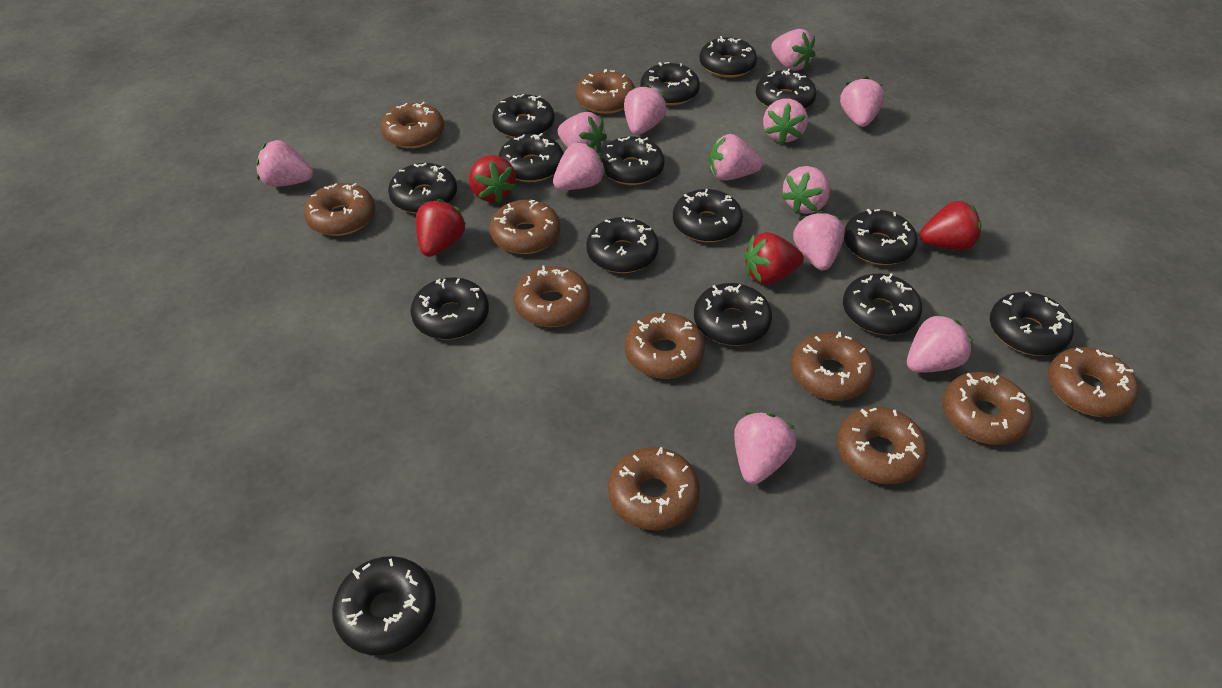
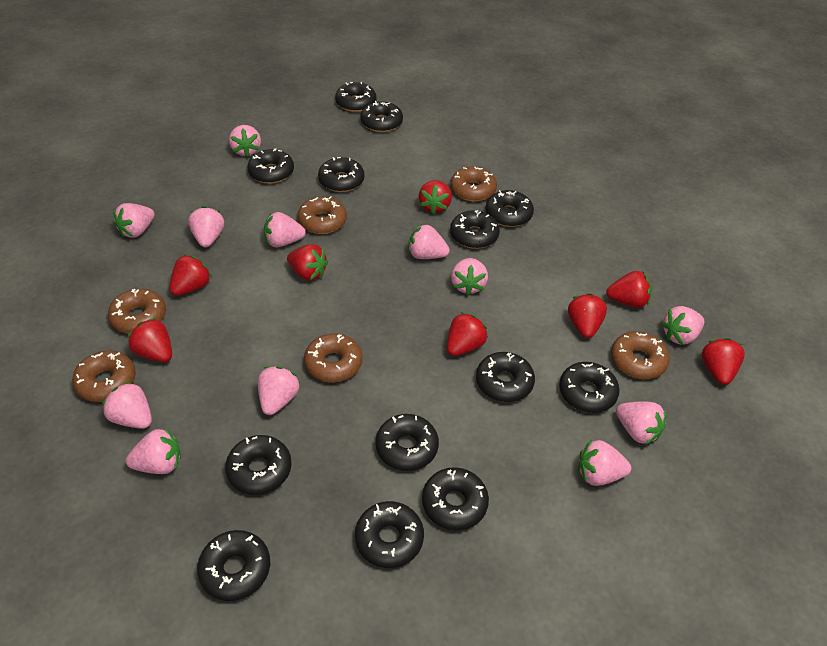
black donut: 15 -> 13
brown donut: 11 -> 6
red strawberry: 4 -> 8

